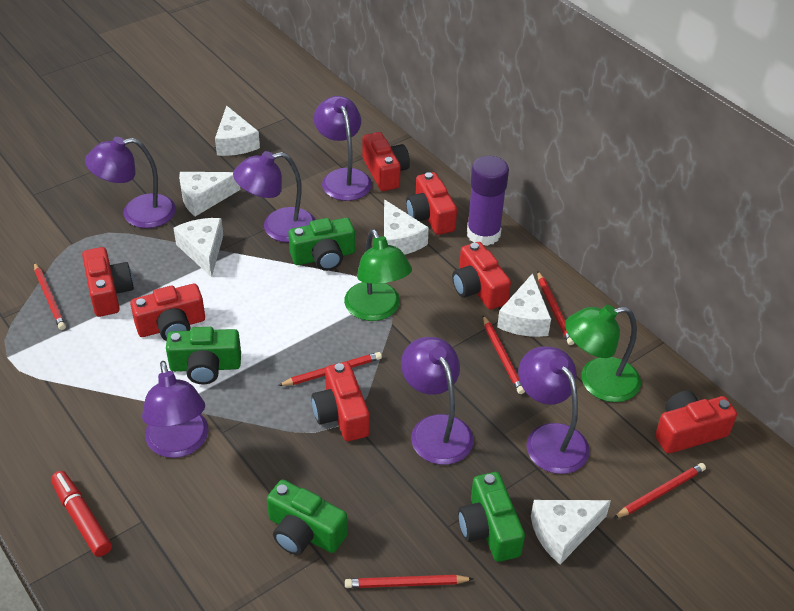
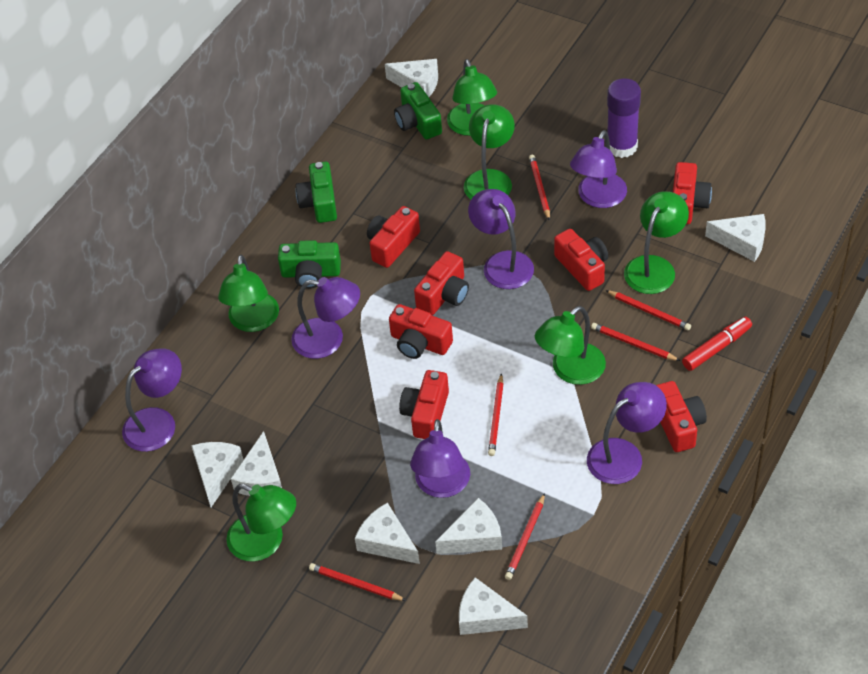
green camera: 4 -> 3
green lamp: 2 -> 6
white cheese: 6 -> 7

